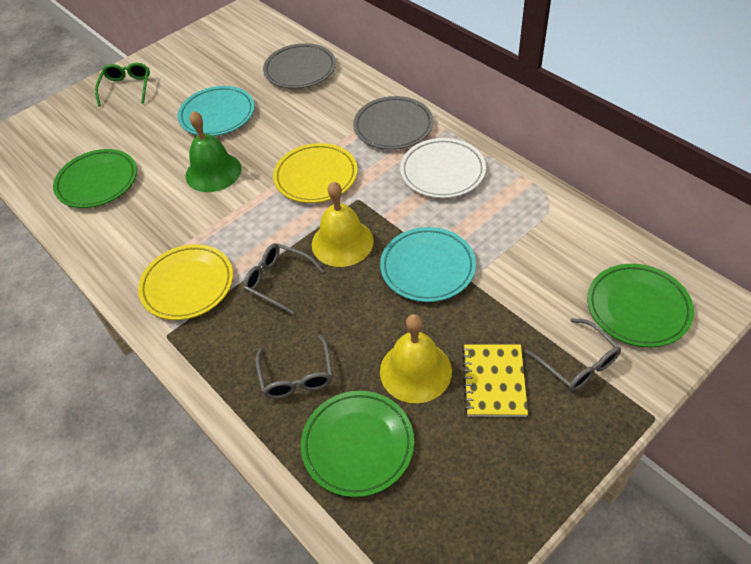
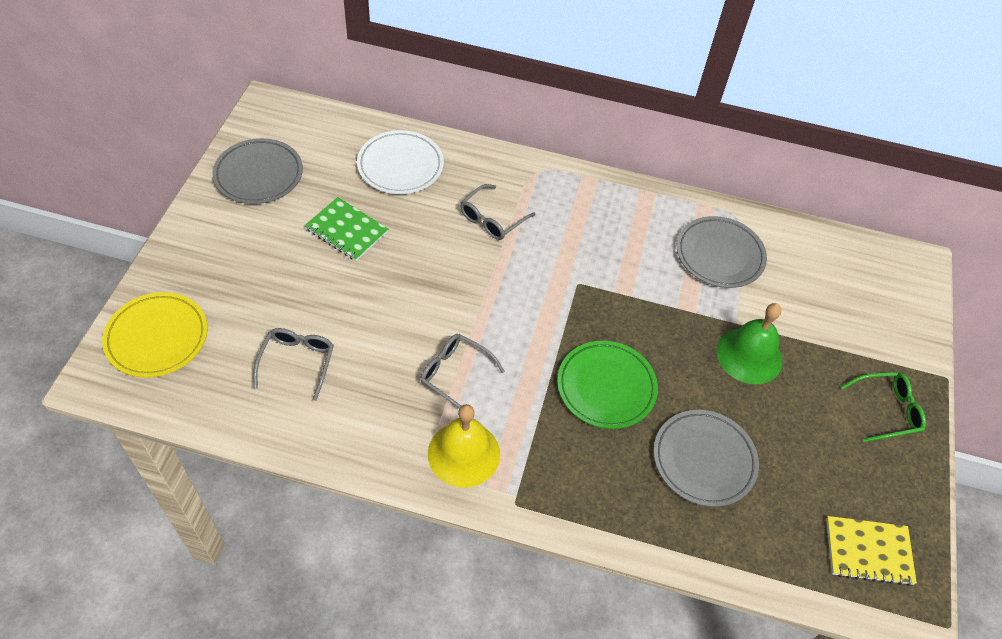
green notebook: 0 -> 1
green plate: 3 -> 1
grey plate: 2 -> 3
turquoise plate: 2 -> 0
yellow bell: 2 -> 1
yellow plate: 2 -> 1

